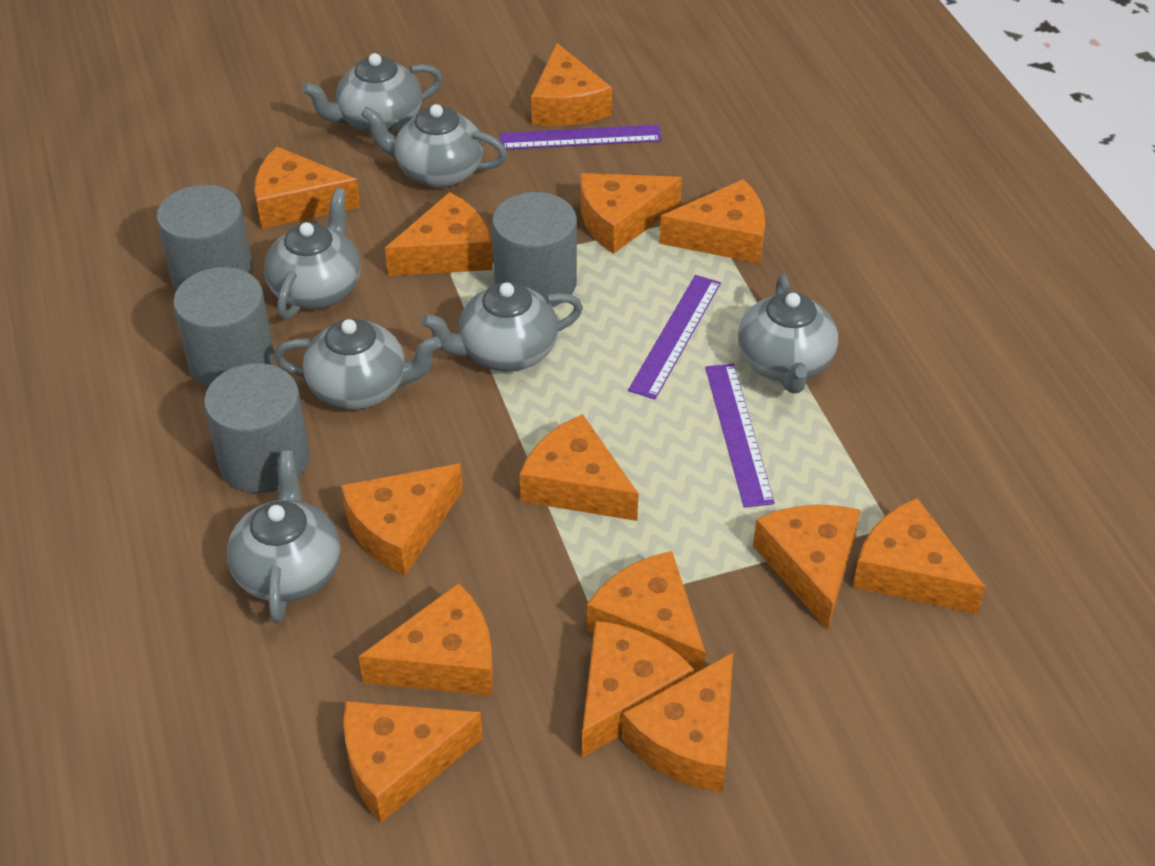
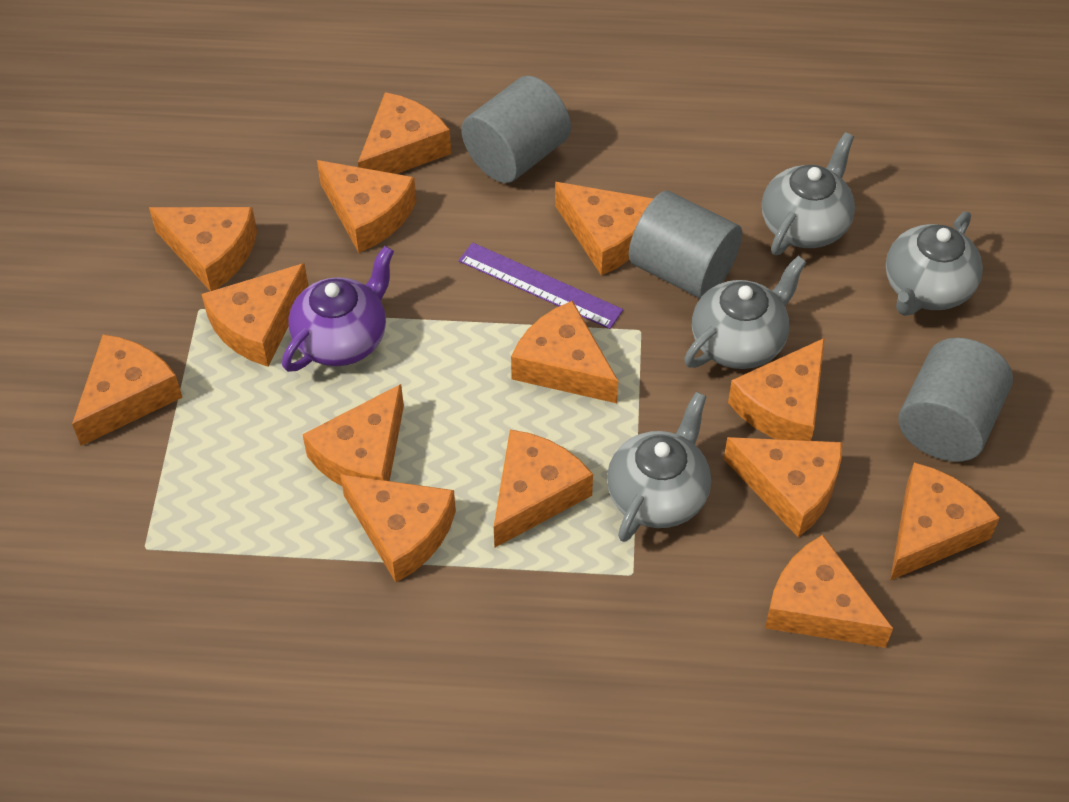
grey cylinder: 4 -> 3
grey teapot: 7 -> 4
purple ruler: 3 -> 1
purple teapot: 0 -> 1

